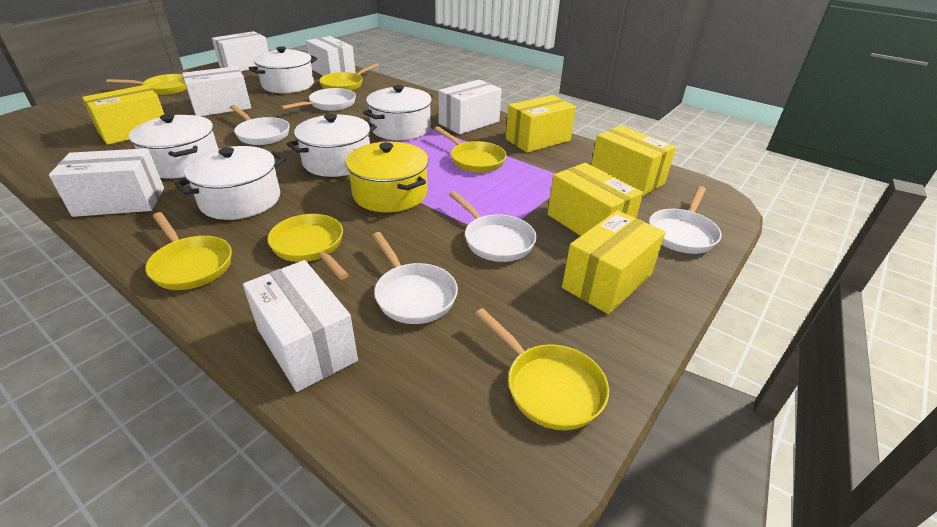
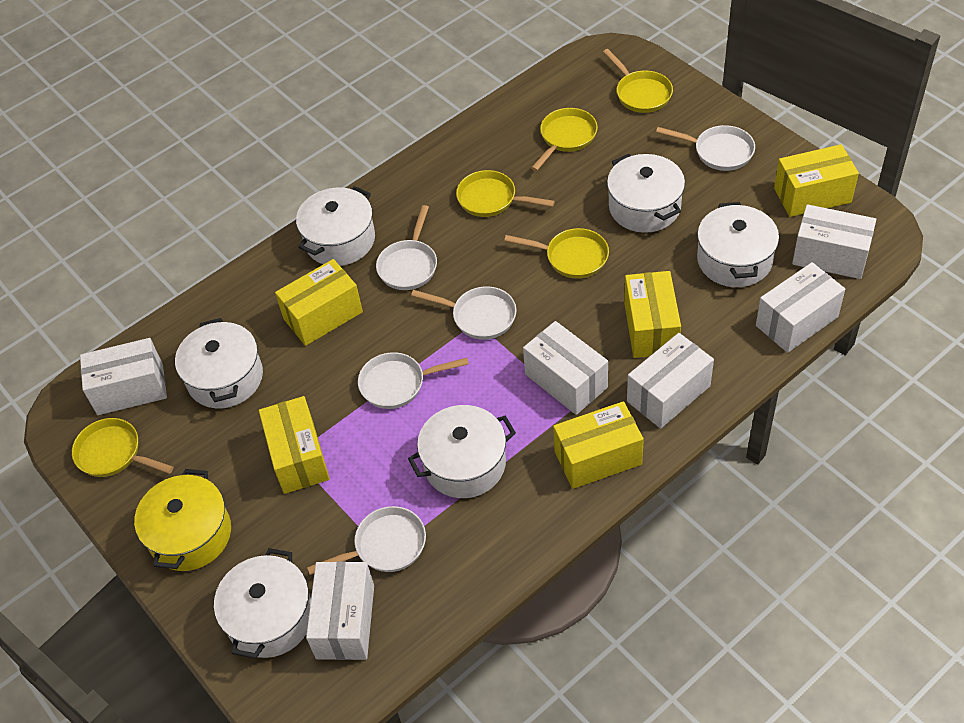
white pot: 5 -> 6
yellow pan: 6 -> 5

